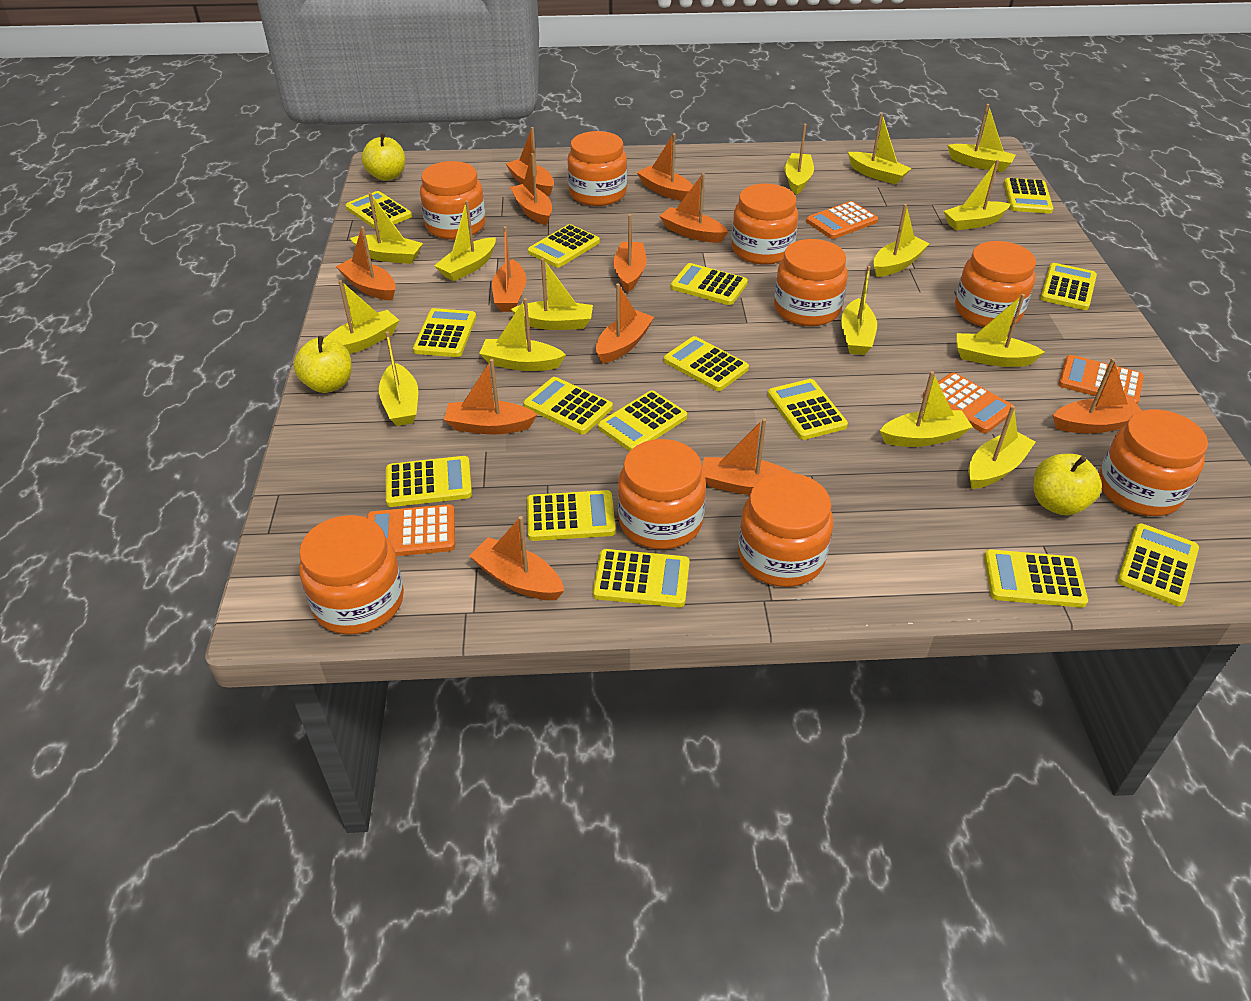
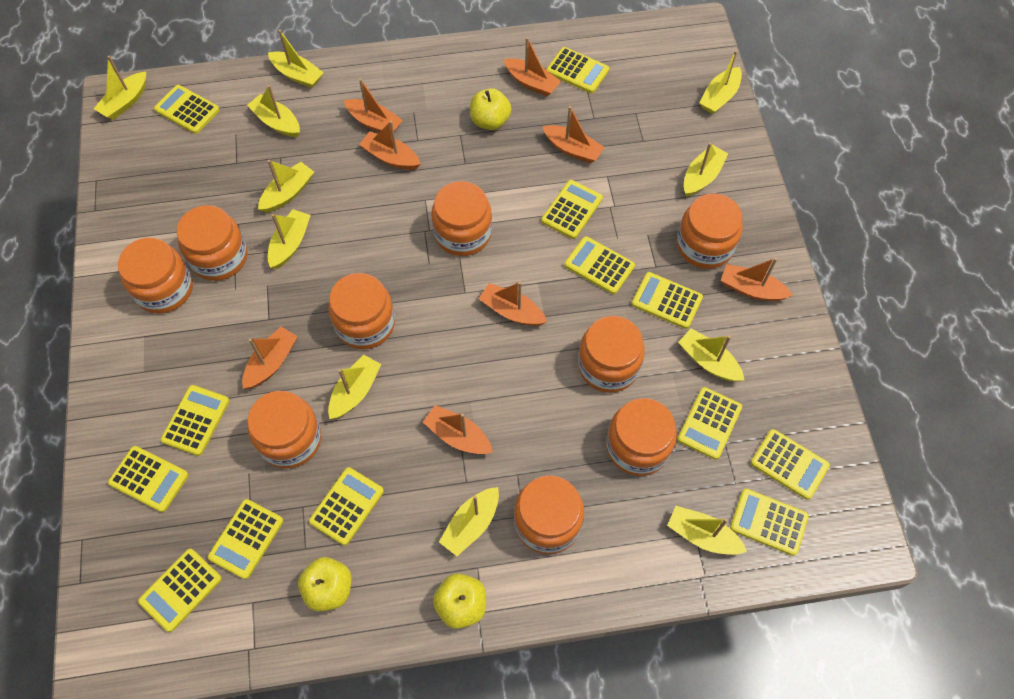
orange boat: 12 -> 8
orange calculator: 4 -> 0
yellow boat: 15 -> 11
yellow calculator: 15 -> 13

